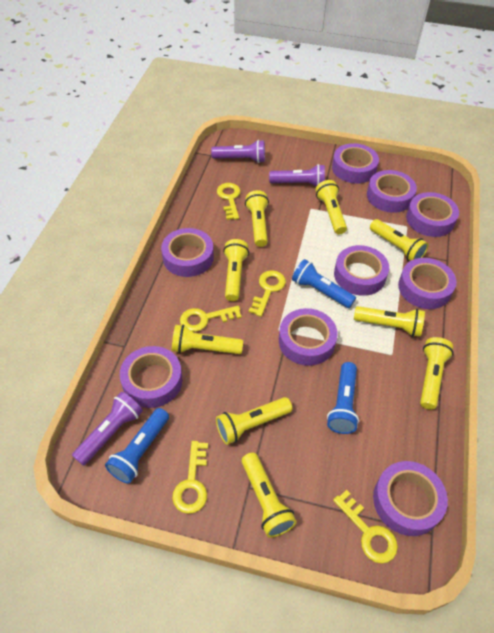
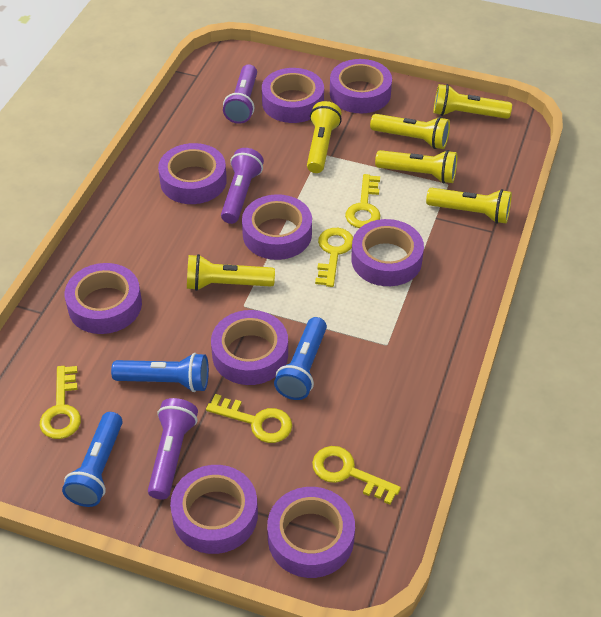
yellow flashlight: 9 -> 6

